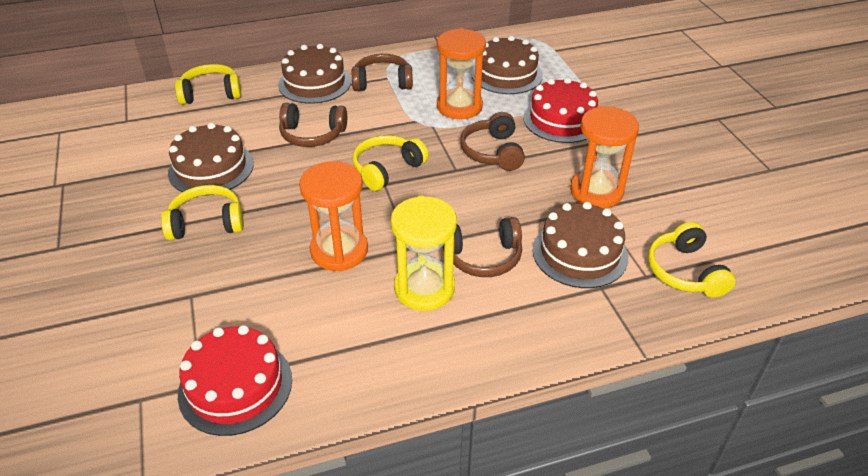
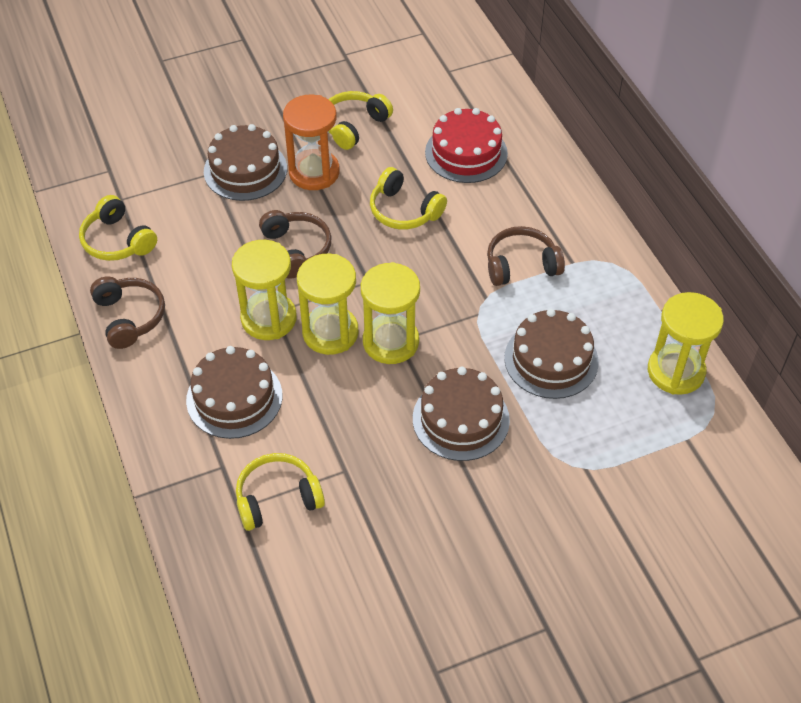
brown headphones: 4 -> 3
orange hourglass: 3 -> 1
red cake: 2 -> 1
yellow hourglass: 1 -> 4

